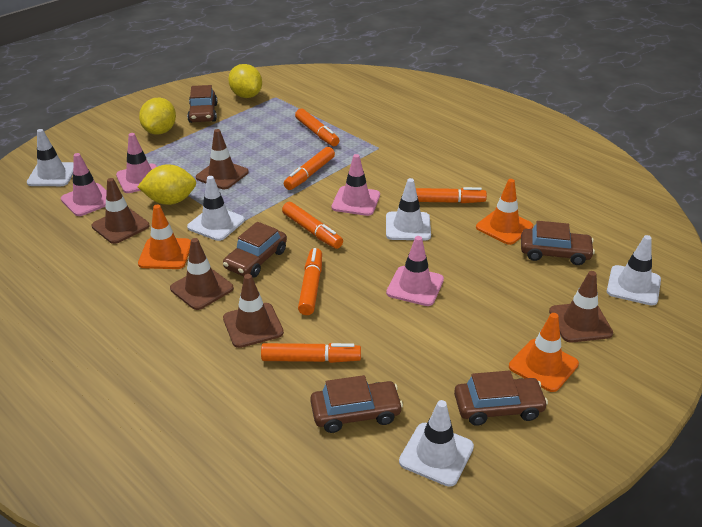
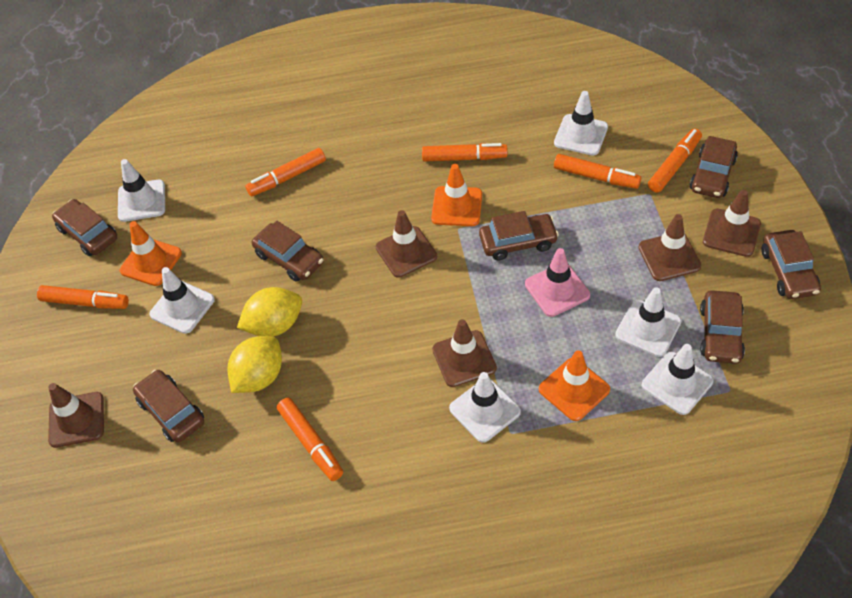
brown car: 5 -> 7
pink traffic cone: 4 -> 1
white traffic cone: 5 -> 6
yellow lemon: 3 -> 2

